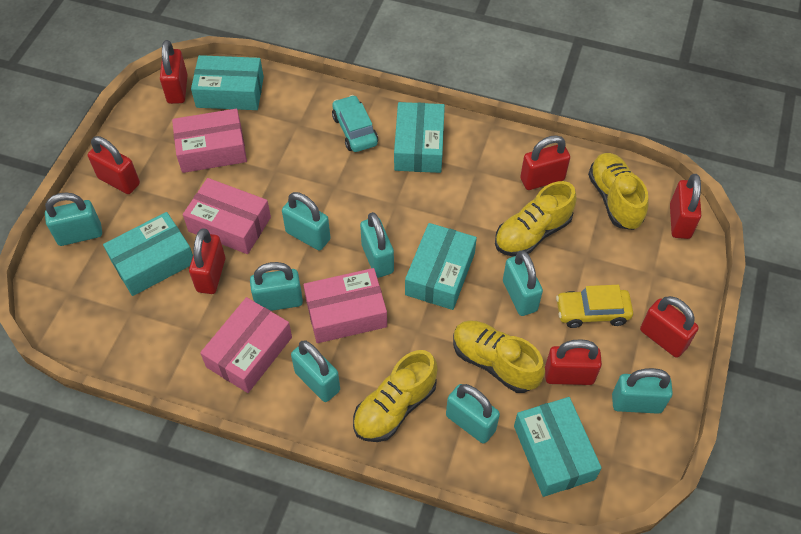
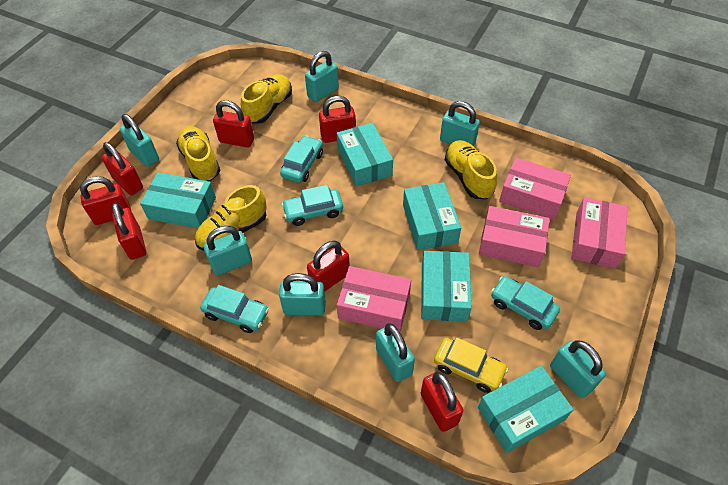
turquoise car: 1 -> 4
turquoise padlock: 8 -> 7

